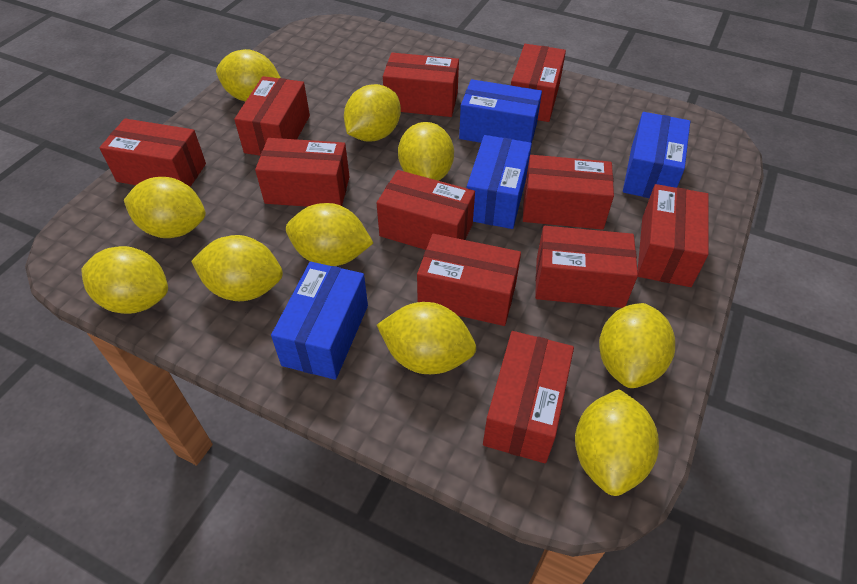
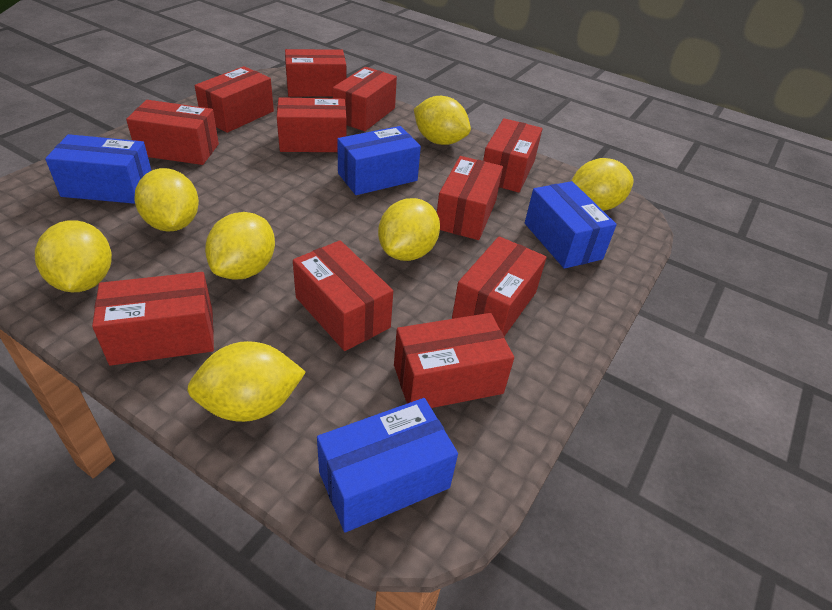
yellow lemon: 10 -> 7

